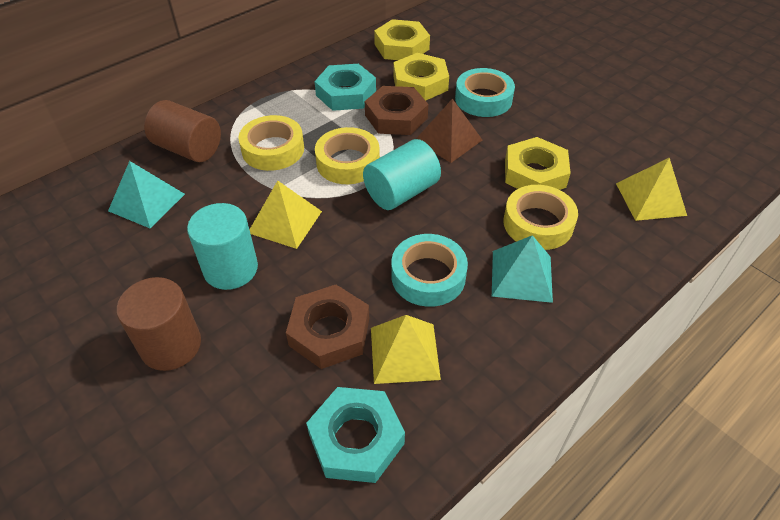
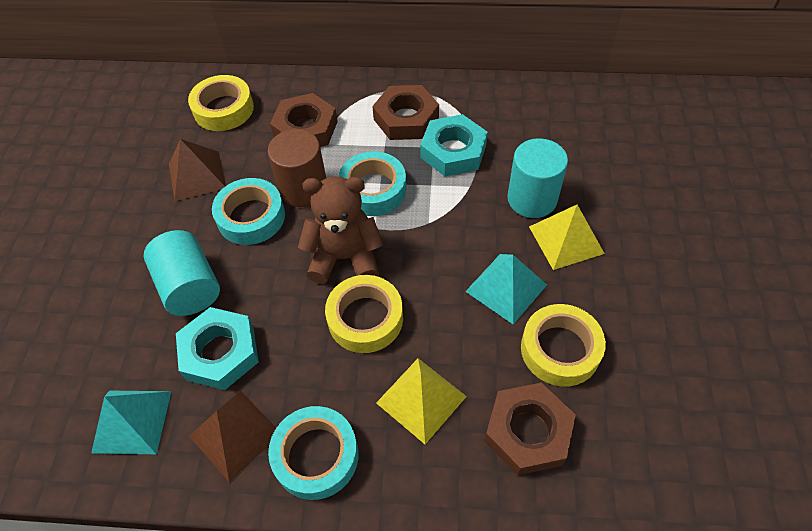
brown cylinder: 2 -> 1
brown nut: 2 -> 3
brown pyramid: 1 -> 2
brown teddy bear: 0 -> 1
turquoise tape: 2 -> 3
yellow nut: 3 -> 0
yellow pyramid: 3 -> 2

